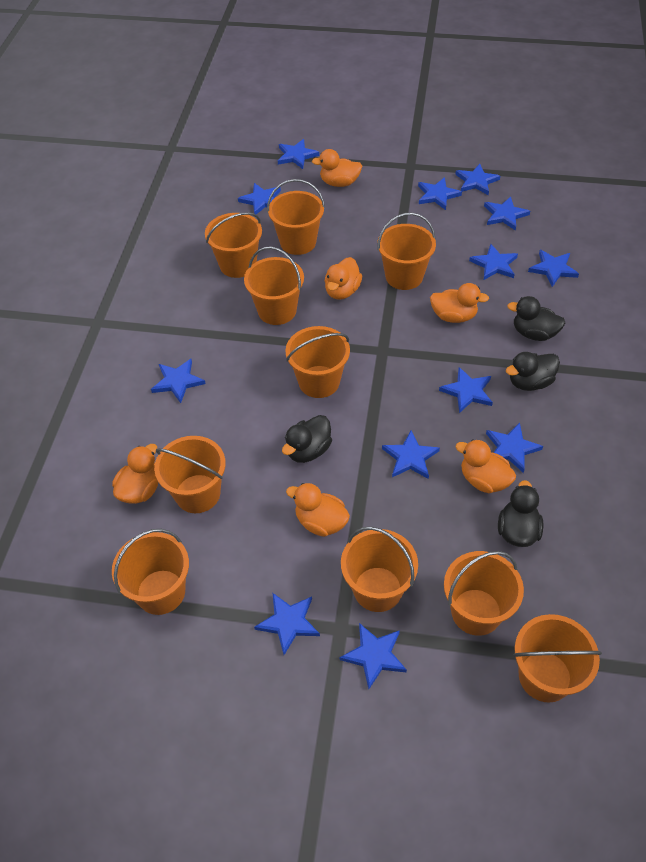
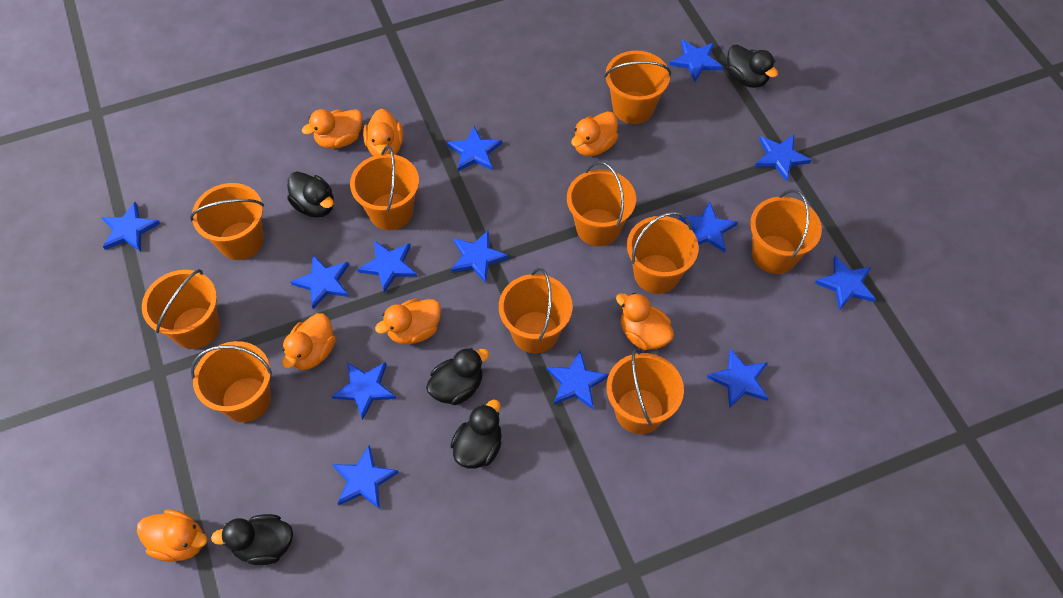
black duck: 4 -> 5
orange duck: 6 -> 7

